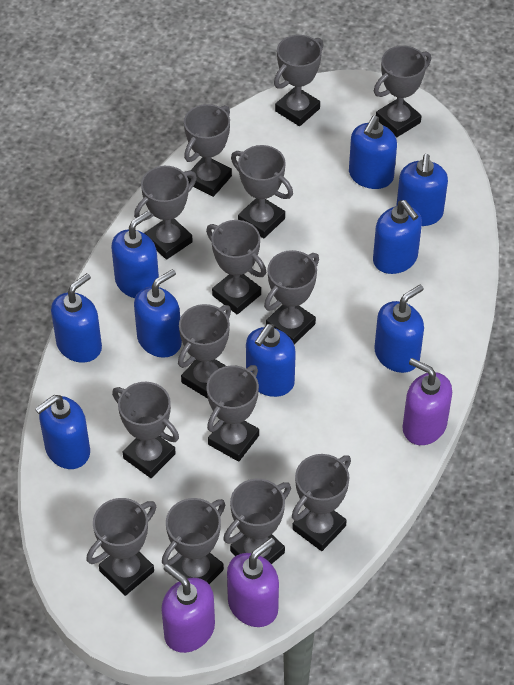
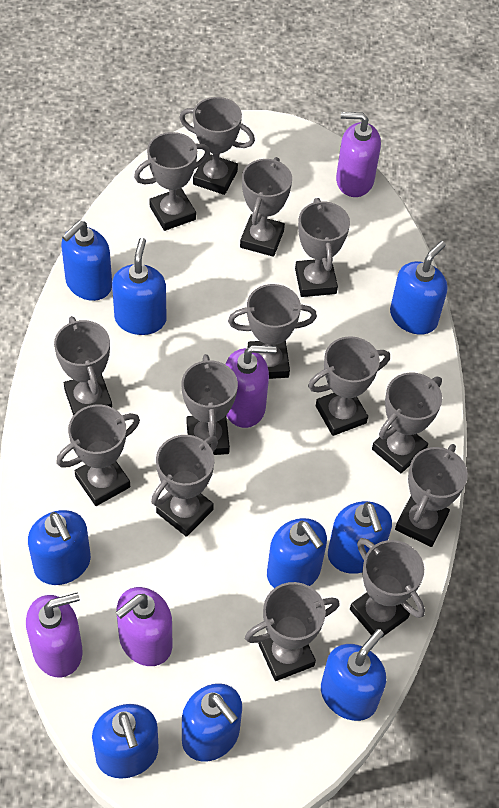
purple soap dispenser: 3 -> 4

